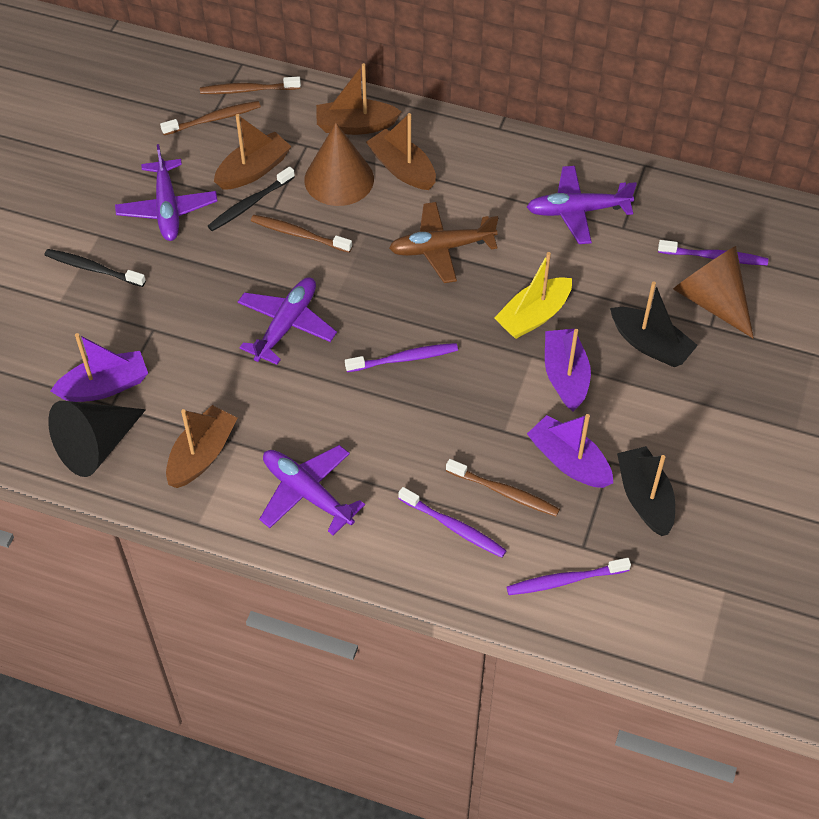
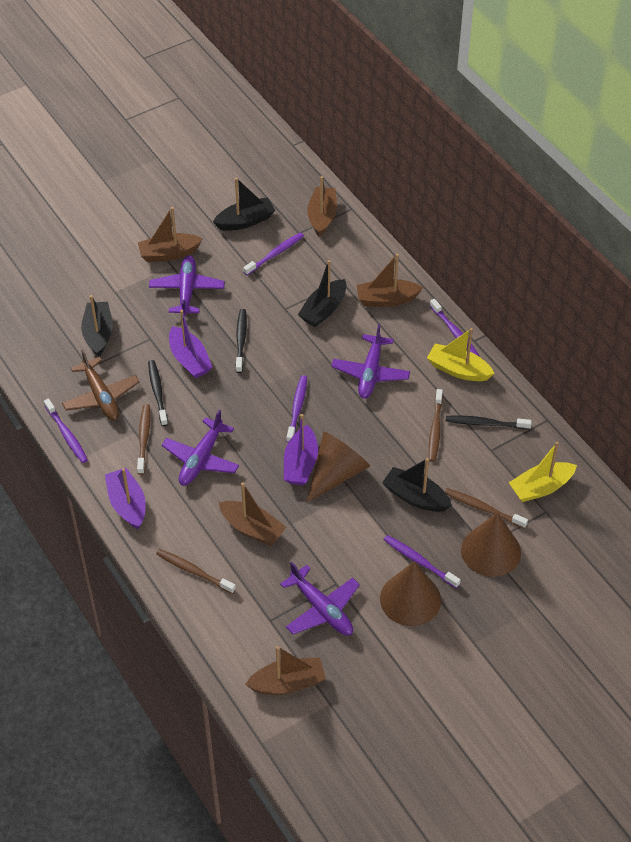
black boat: 2 -> 4
black cone: 1 -> 0
black toothbrush: 2 -> 3
brown boat: 4 -> 5
brown cone: 2 -> 3
purple toothbrush: 4 -> 5
yellow boat: 1 -> 2

